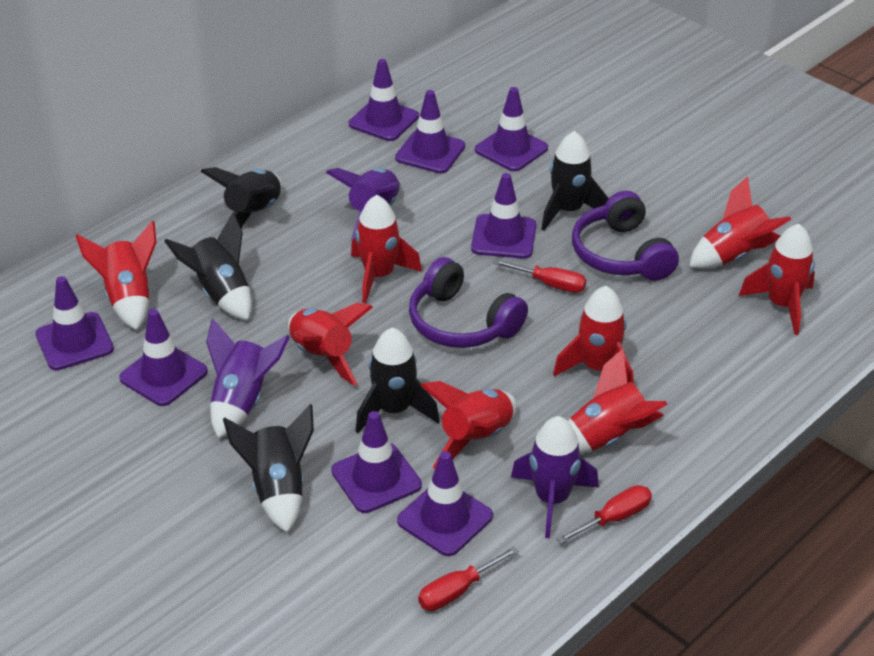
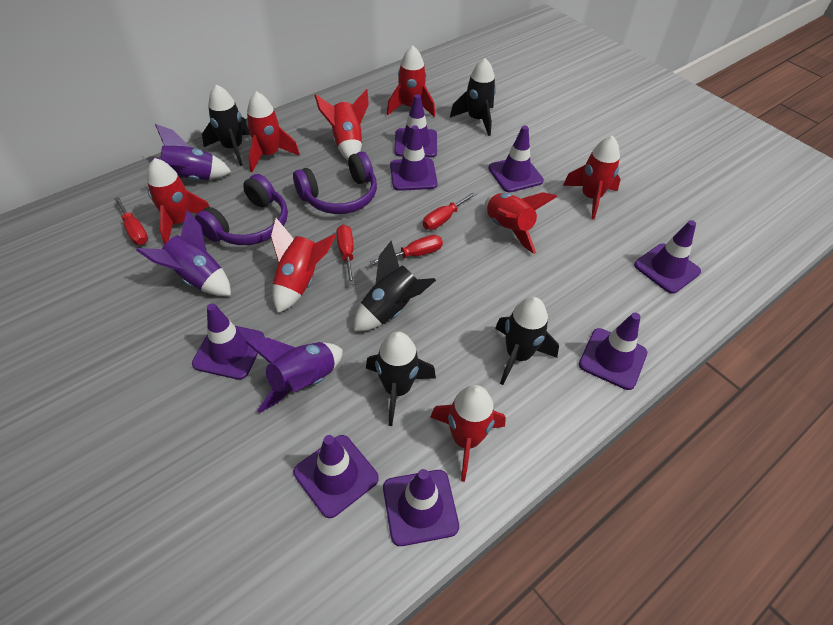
red screwdriver: 3 -> 4

